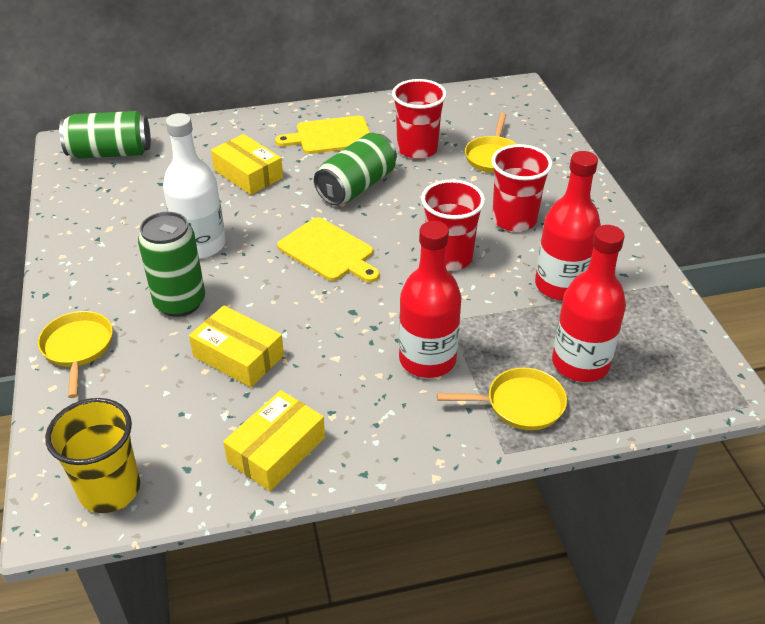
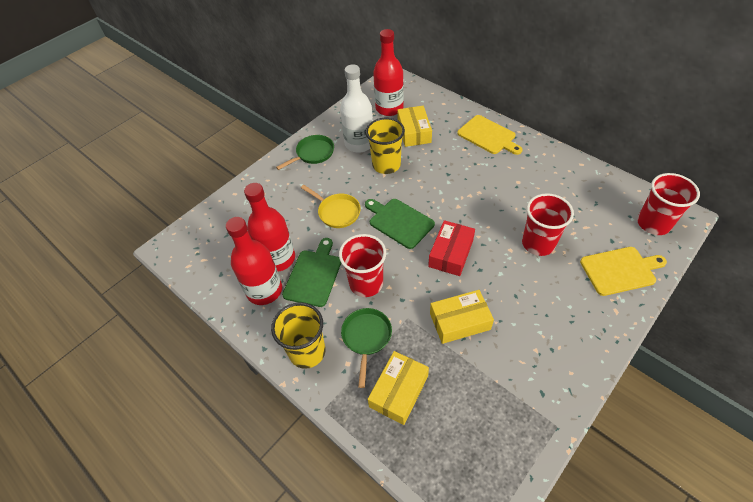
green can: 3 -> 0
green cutting board: 0 -> 2
green pan: 0 -> 2
red box: 0 -> 1
yellow cup: 1 -> 2
yellow pan: 3 -> 1

